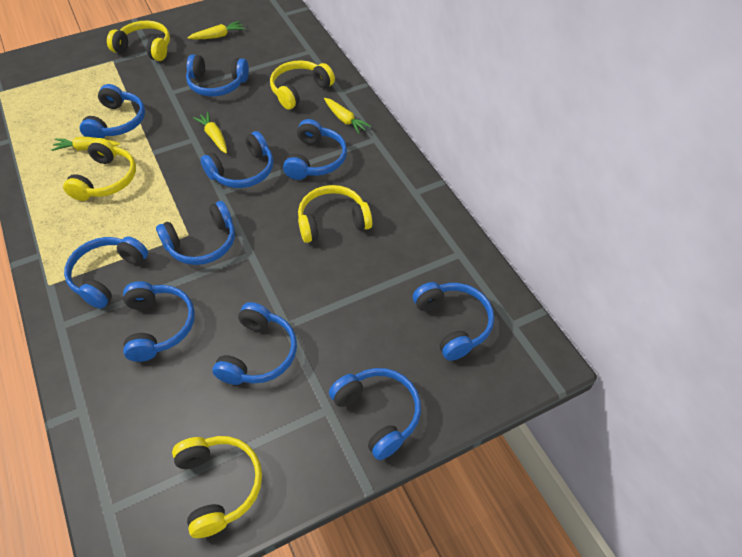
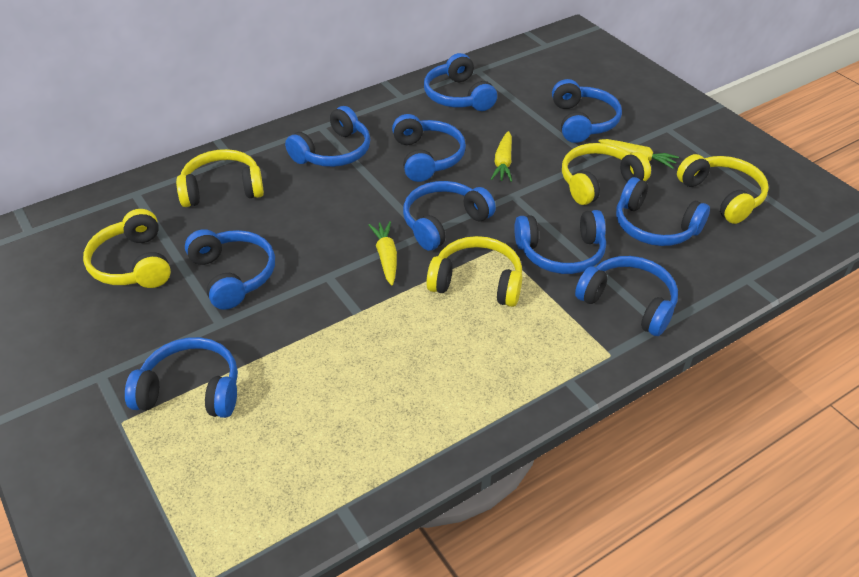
yellow carrot: 4 -> 3

